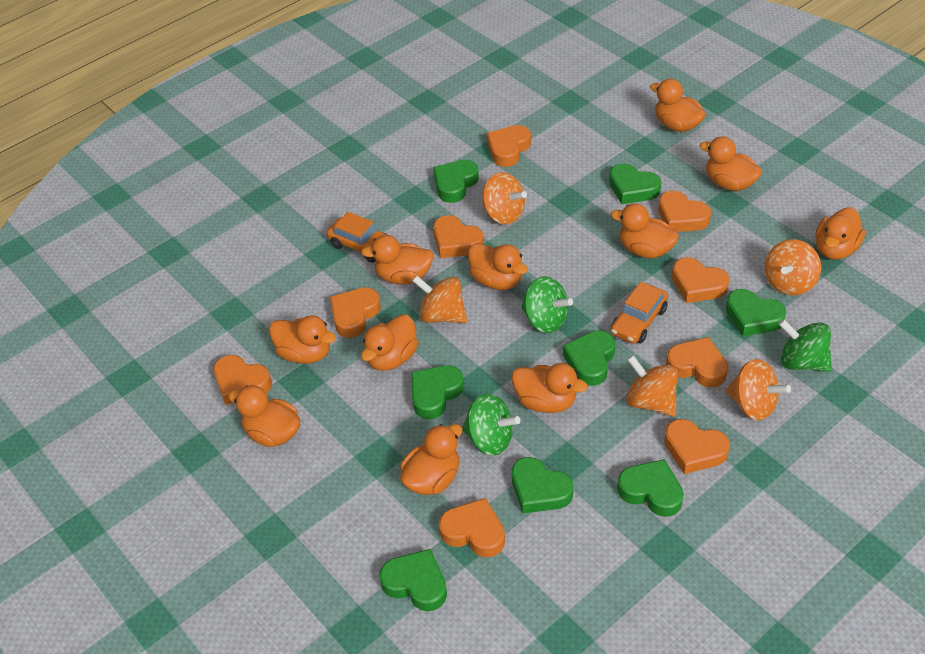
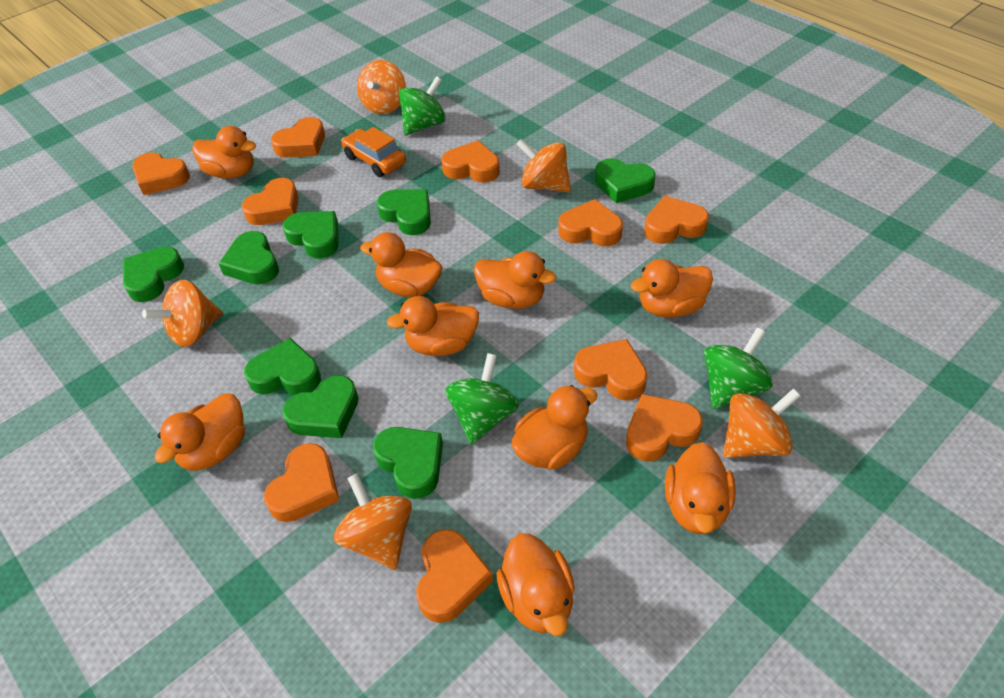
orange car: 2 -> 1
orange duck: 11 -> 9
orange heart: 9 -> 10

